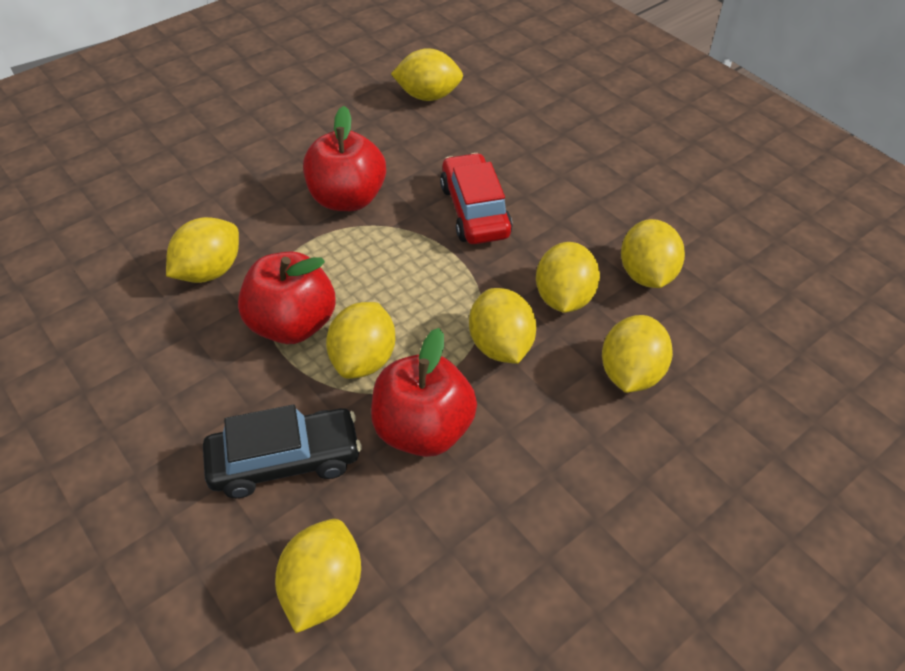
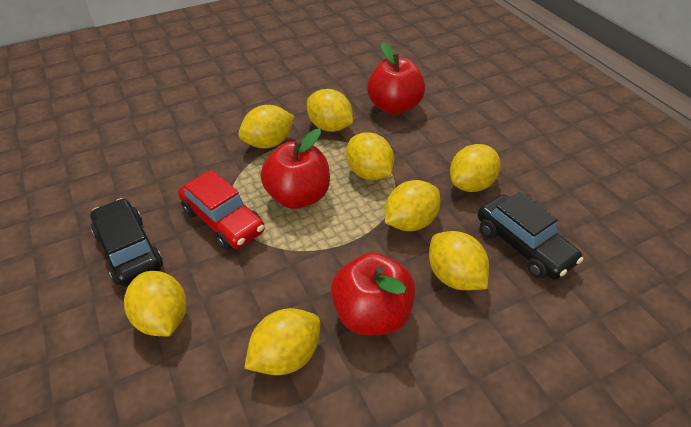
black car: 1 -> 2

